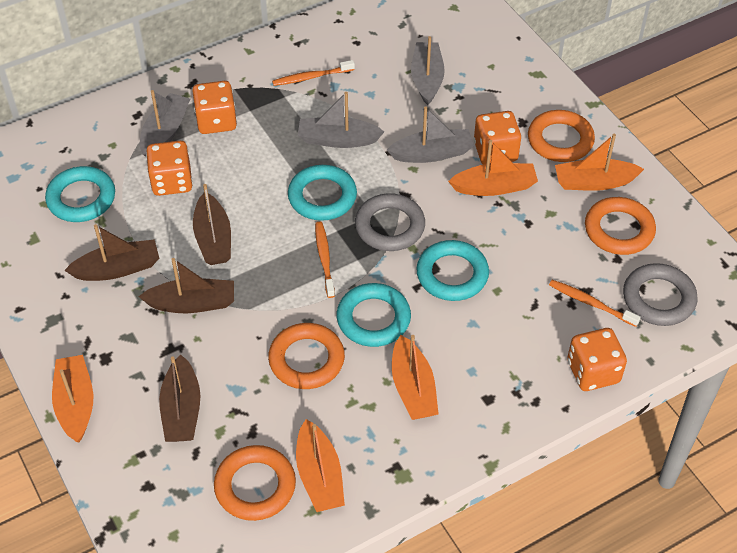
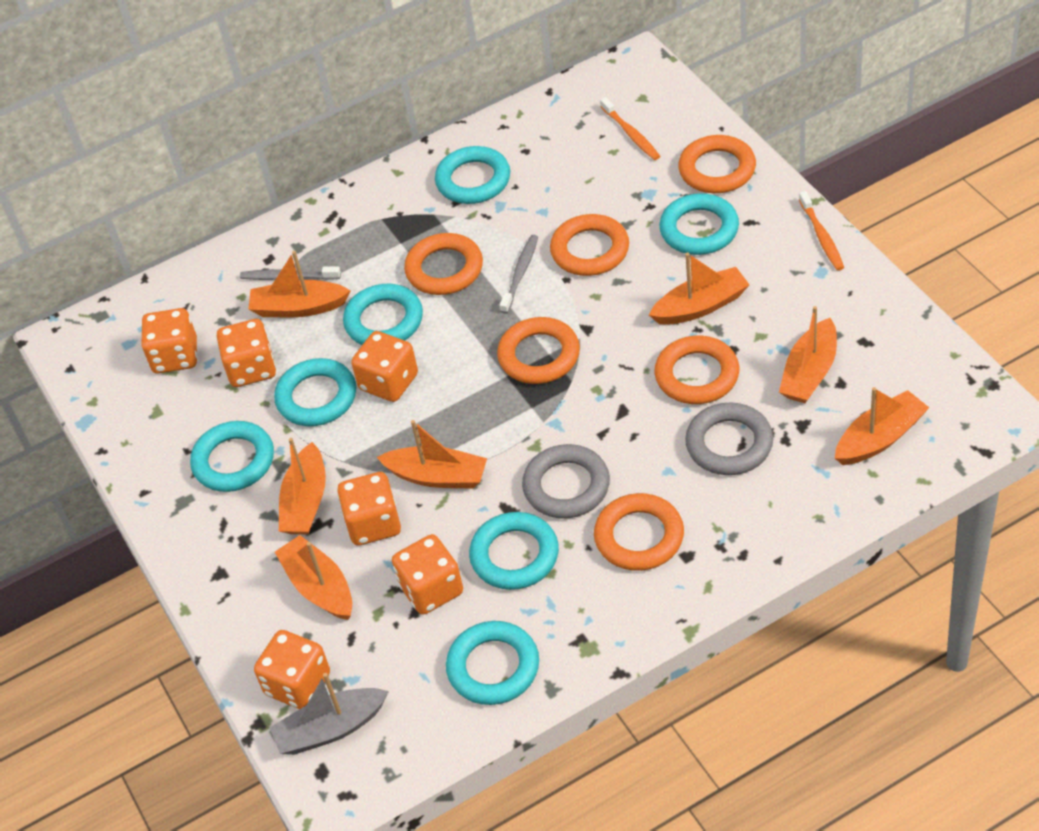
brown boat: 4 -> 0
grey boat: 4 -> 1
grey toothbrush: 0 -> 2
orange boat: 5 -> 7
orange dice: 4 -> 6
orange ring: 4 -> 6
orange toothbrush: 3 -> 2
turquoise ring: 4 -> 7

